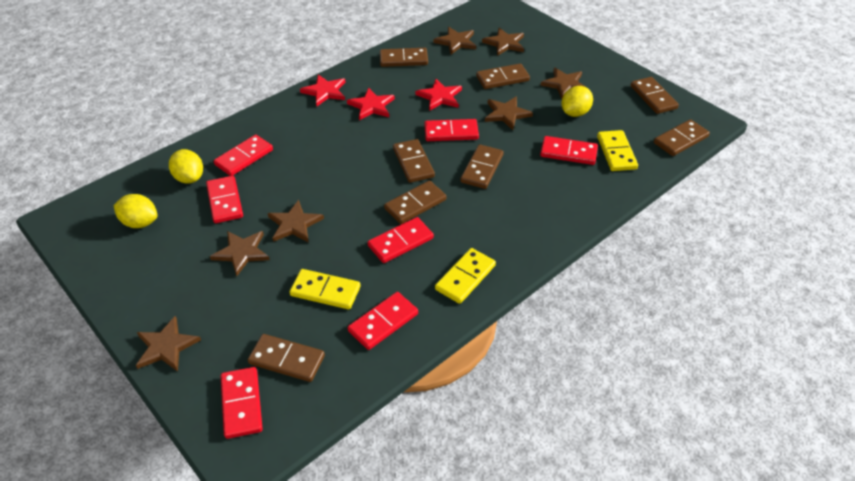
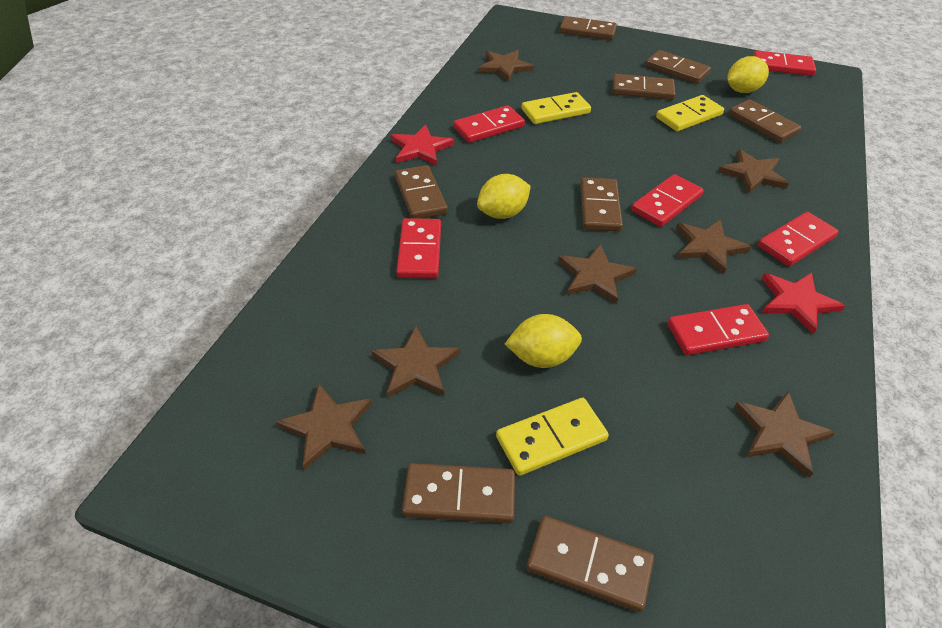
red domino: 7 -> 6
red star: 3 -> 2

